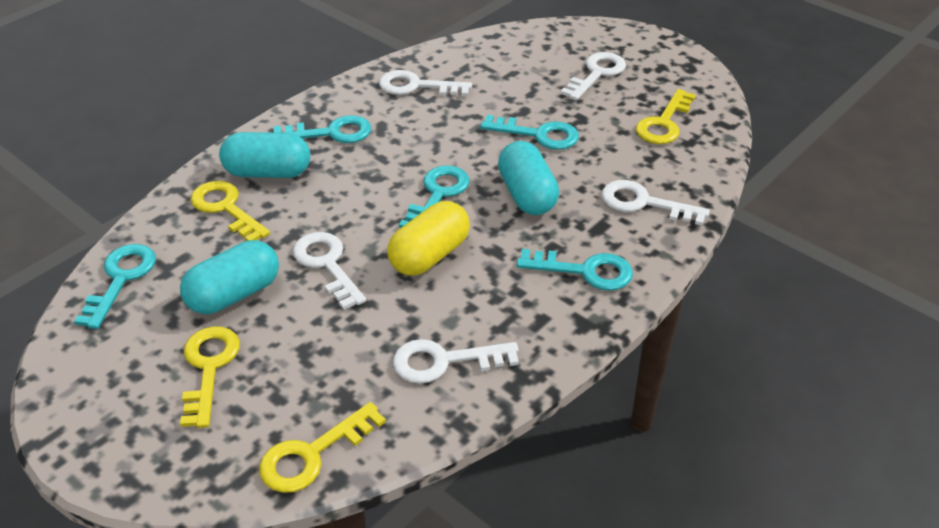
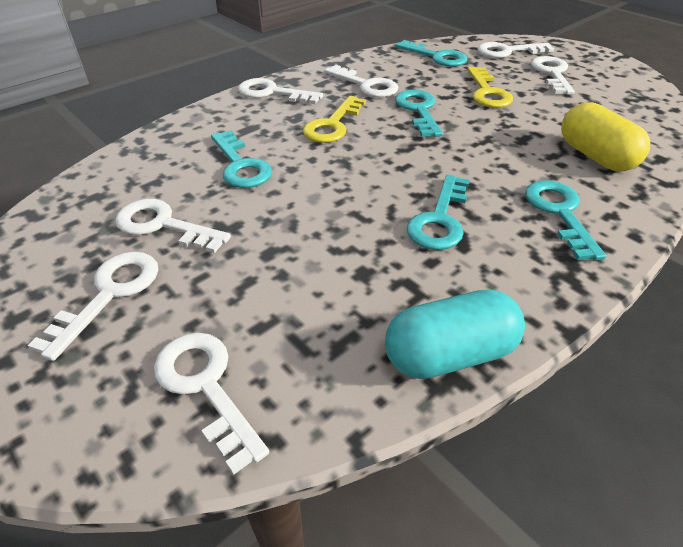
turquoise capsule: 3 -> 1
white key: 5 -> 7
yellow key: 4 -> 2

